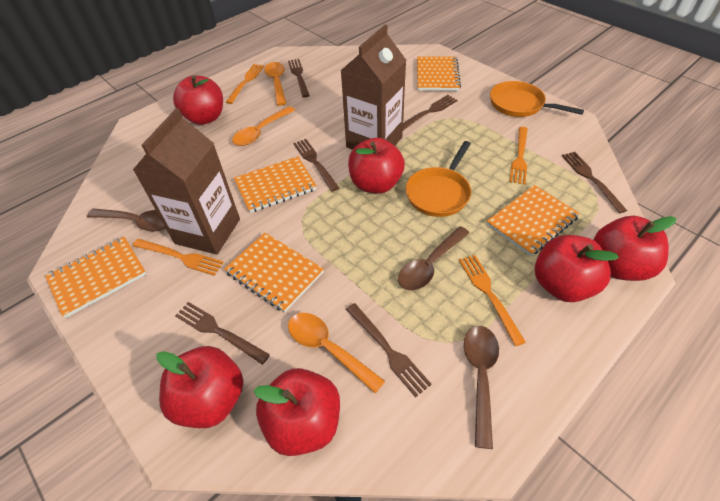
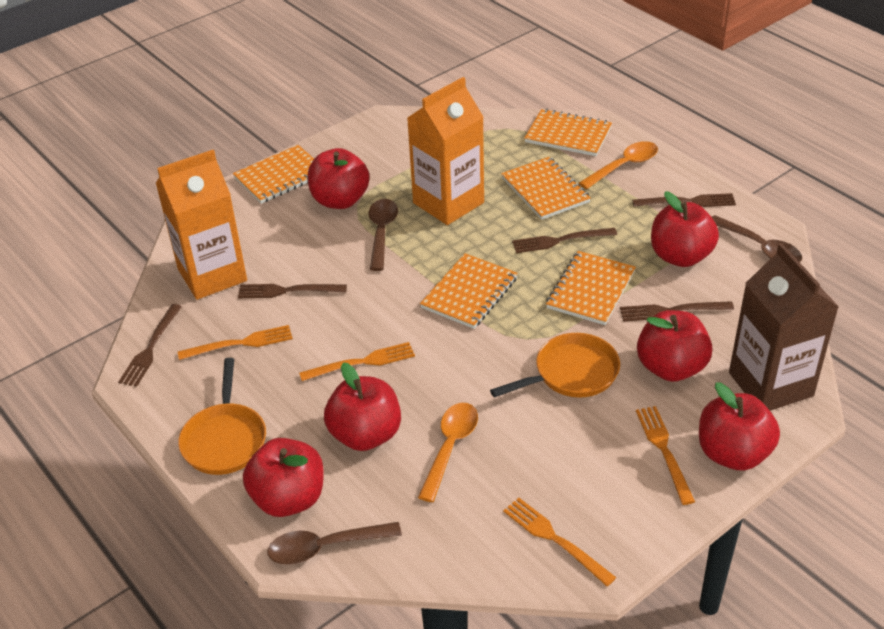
brown carton: 2 -> 1
brown fork: 6 -> 5
orange carton: 0 -> 2
orange spoon: 3 -> 2

